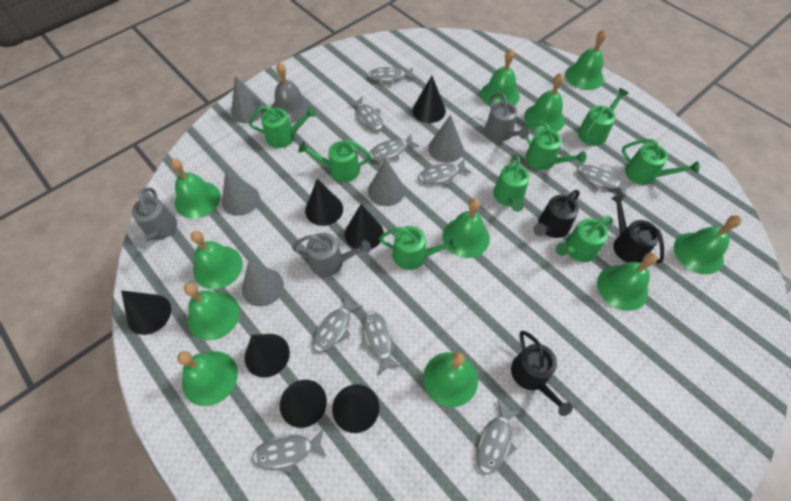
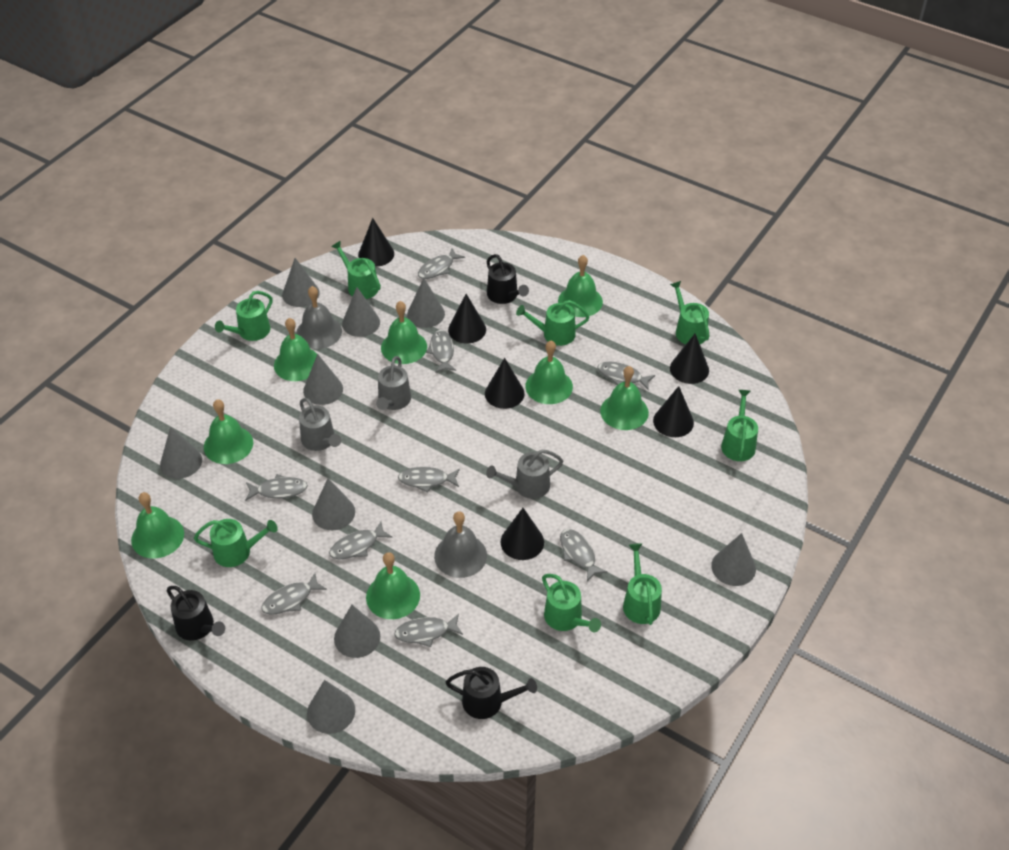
black cone: 7 -> 6
green bell: 11 -> 8
grey bell: 1 -> 2
grey cone: 5 -> 9

